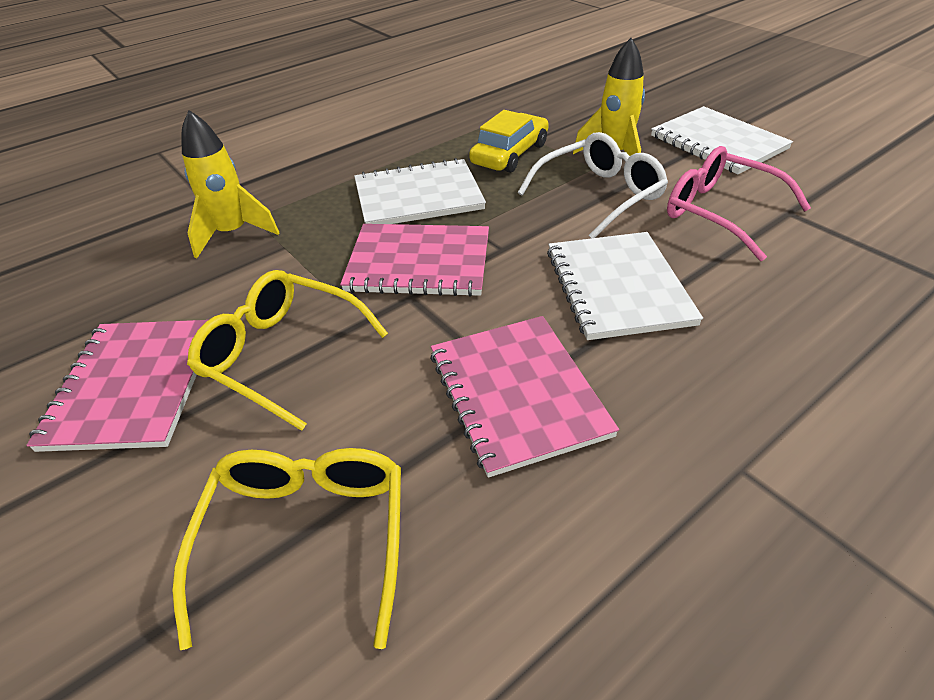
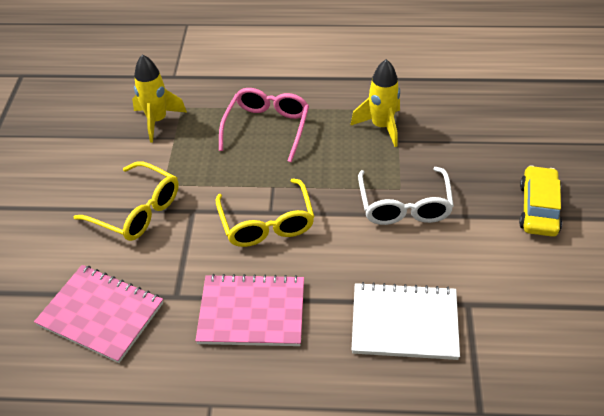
pink notebook: 3 -> 2
white notebook: 3 -> 1

